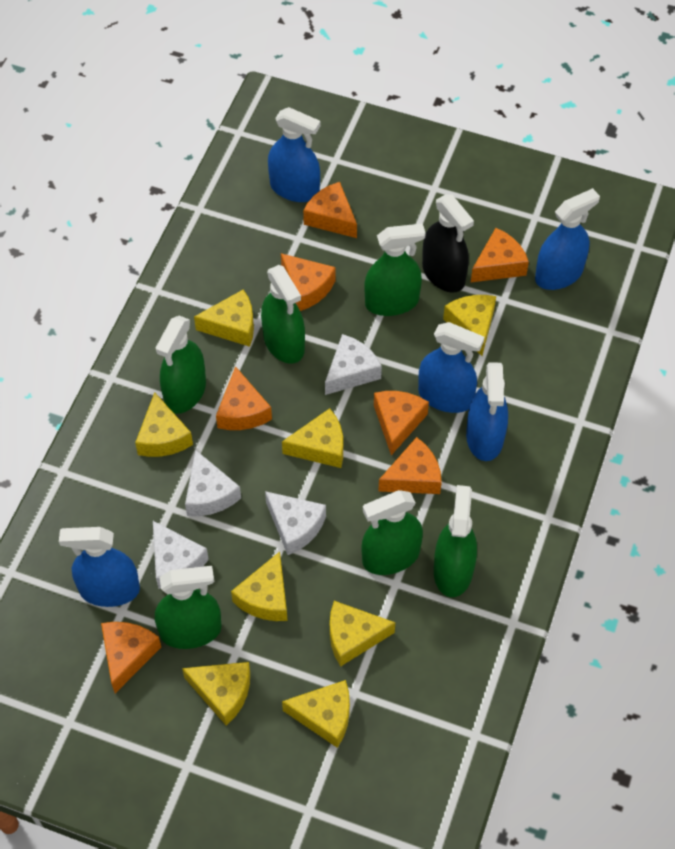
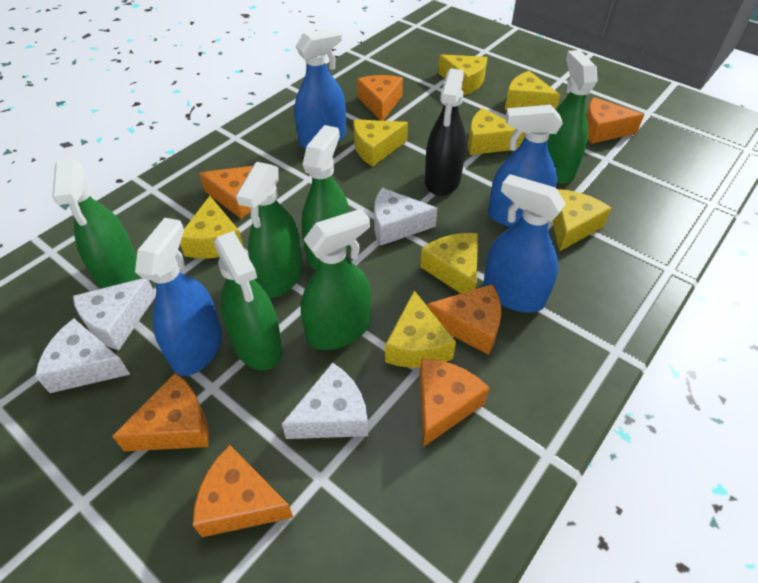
blue spray bottle: 5 -> 4

